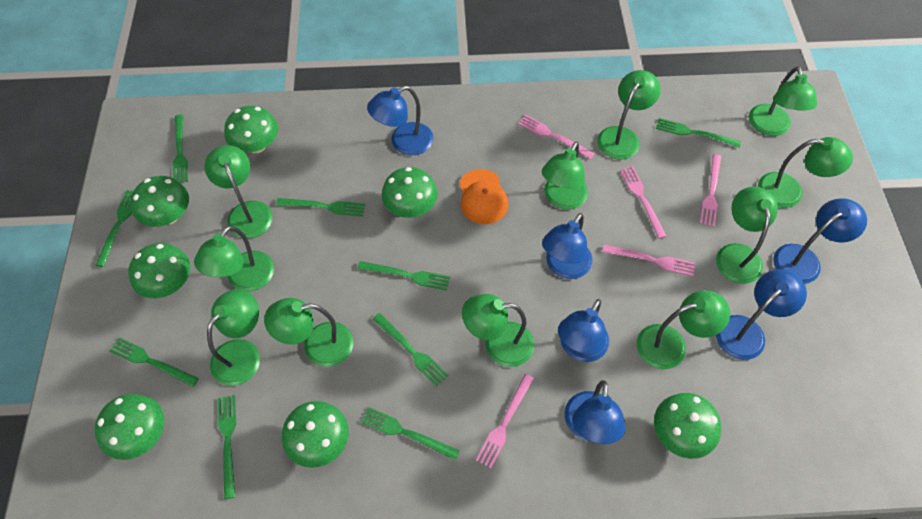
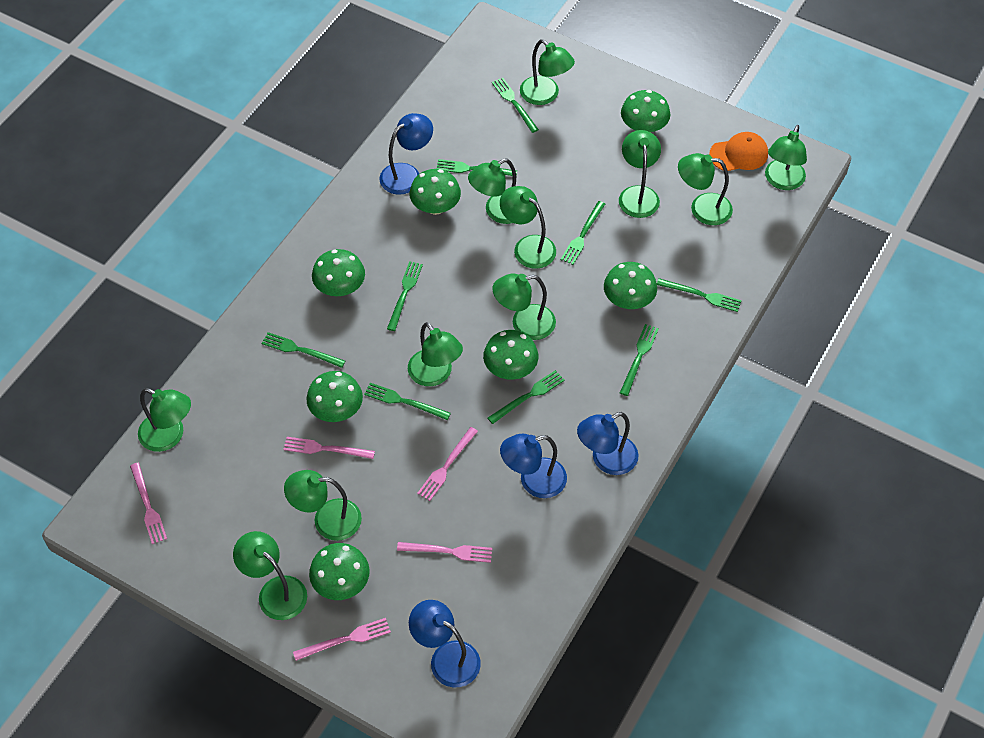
blue lamp: 6 -> 4

